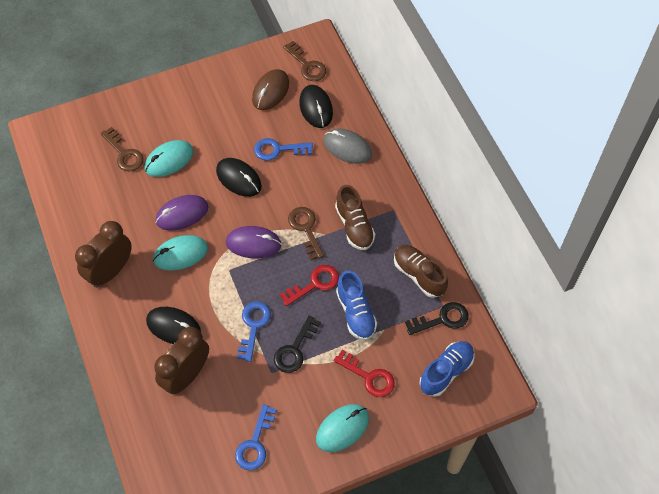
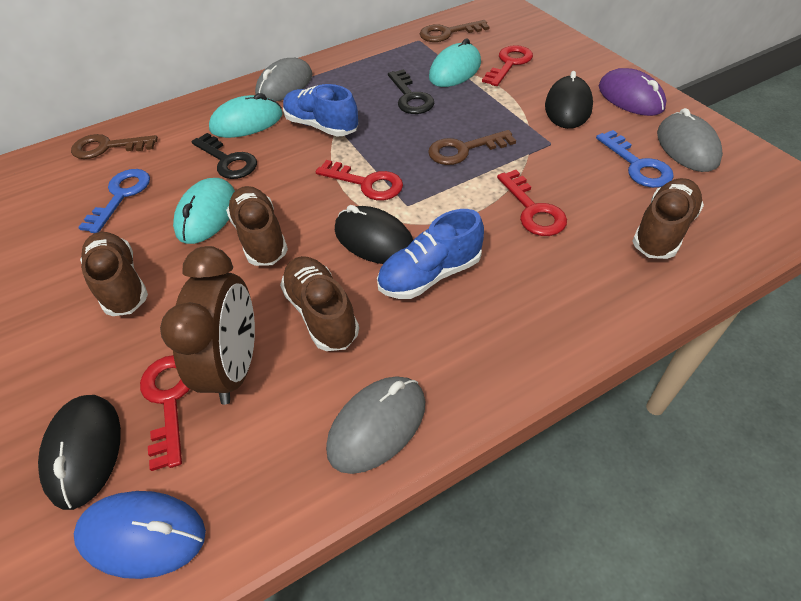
blue key: 3 -> 2
blue mouse: 0 -> 1
brown clock: 2 -> 1
brown mouse: 1 -> 0
brown shoe: 2 -> 4
grey mouse: 1 -> 3
purple mouse: 2 -> 1
red key: 2 -> 4

